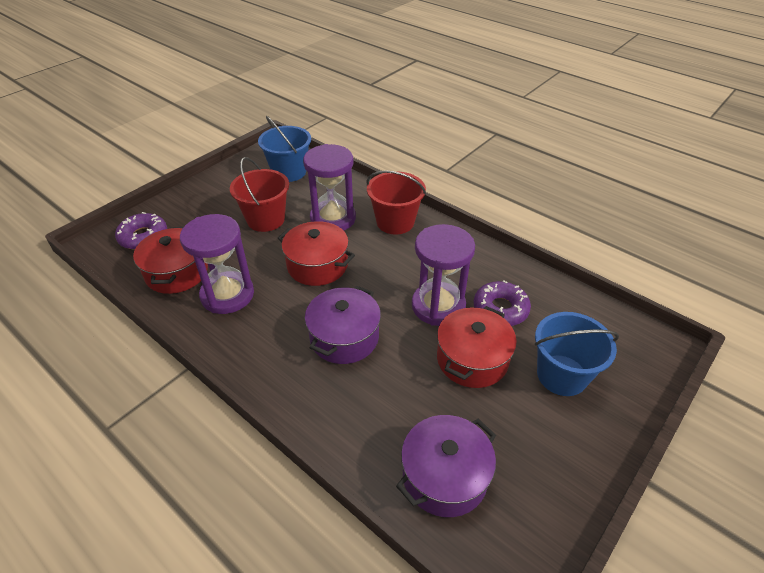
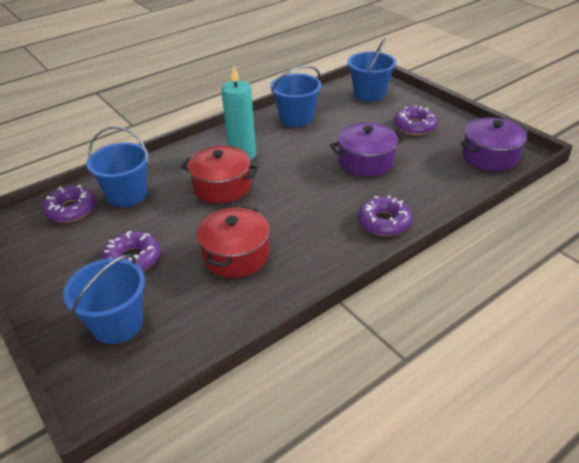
blue bucket: 2 -> 4
purple donut: 2 -> 4
purple hourglass: 3 -> 0
red bucket: 2 -> 0
red pot: 3 -> 2
turquoise candle: 0 -> 1

